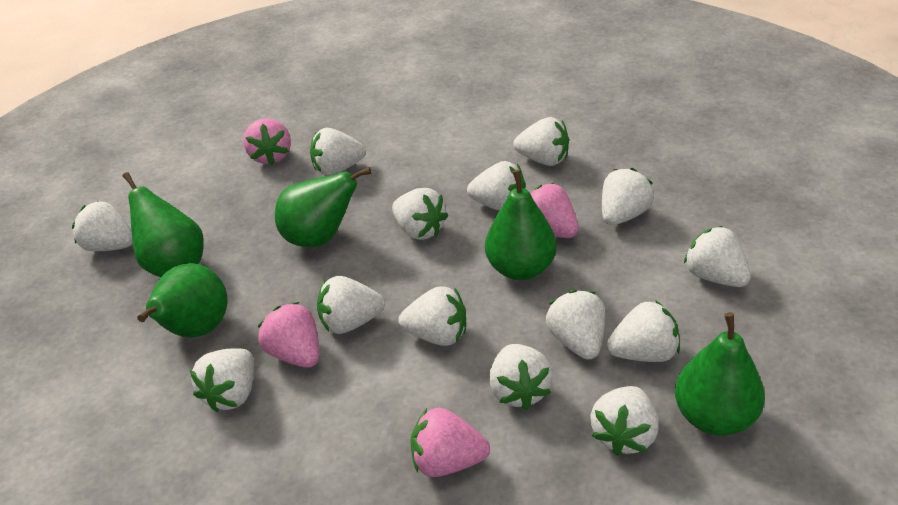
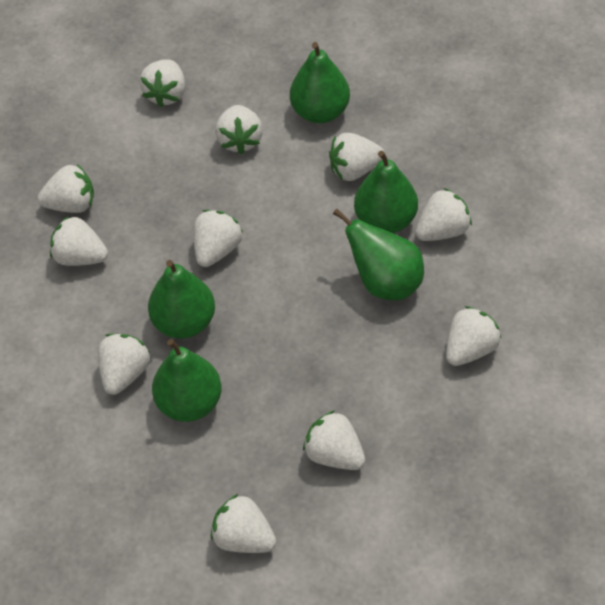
pink strawberry: 4 -> 0
white strawberry: 14 -> 11

